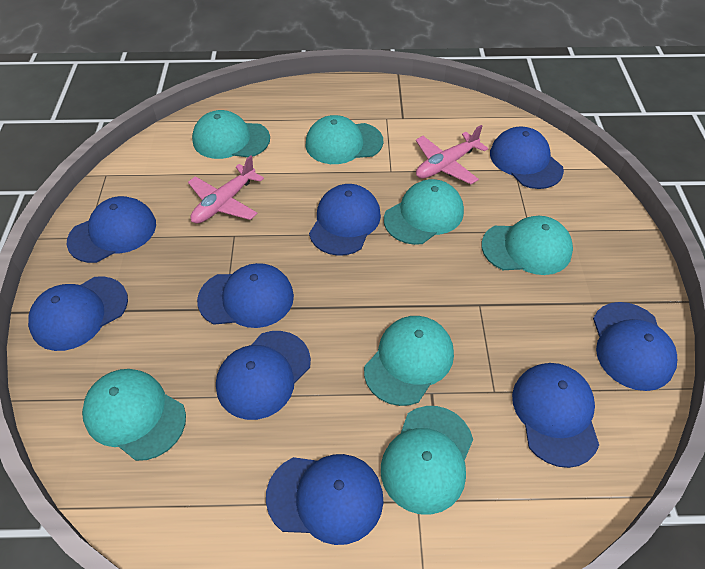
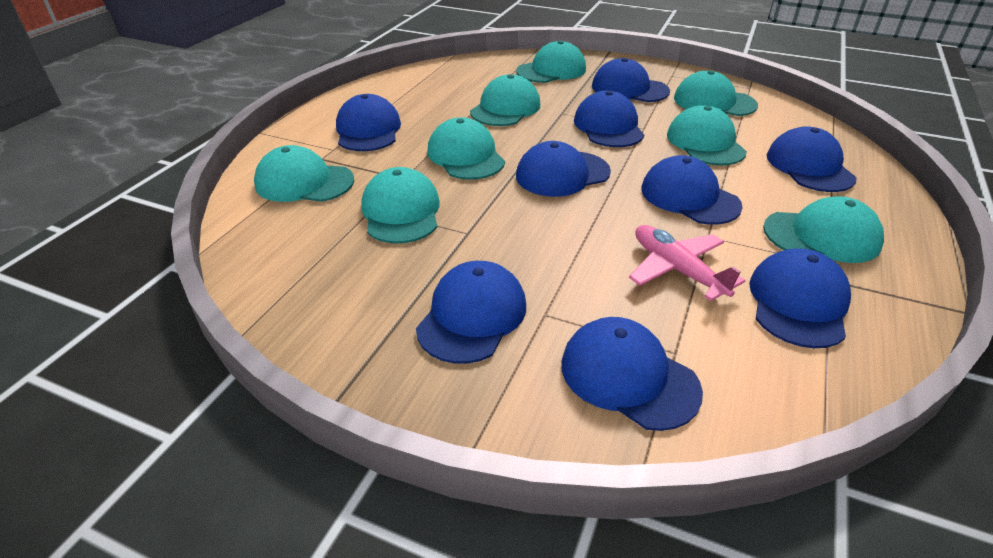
pink plane: 2 -> 1
turquoise cap: 7 -> 8

